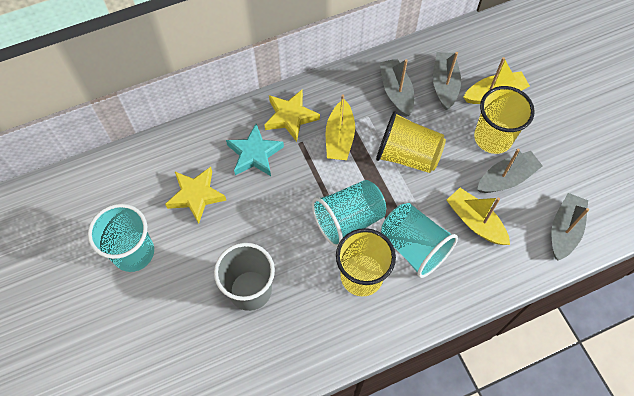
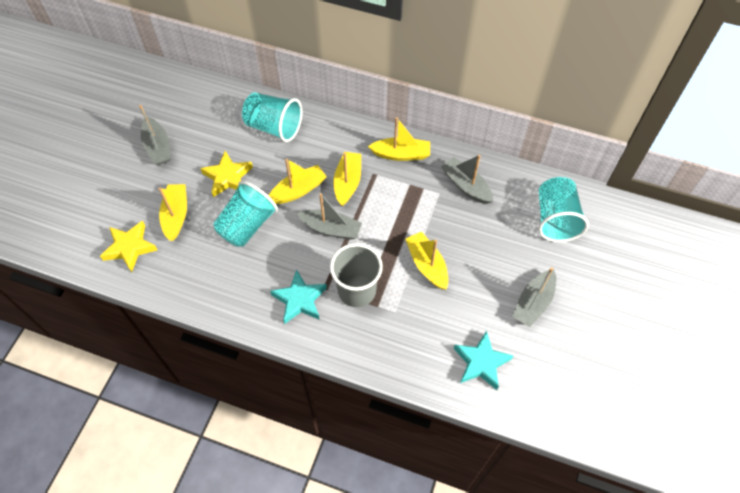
turquoise star: 1 -> 2
yellow boat: 3 -> 5
yellow cup: 3 -> 0

